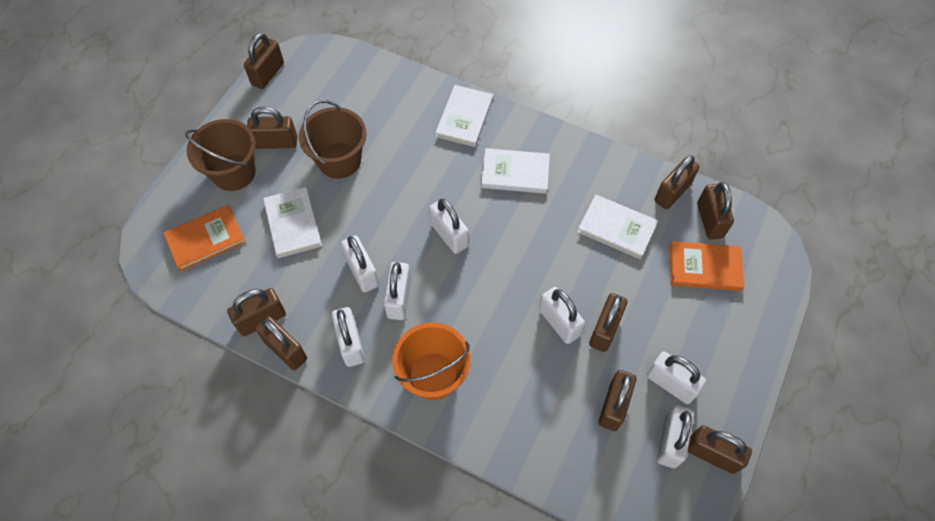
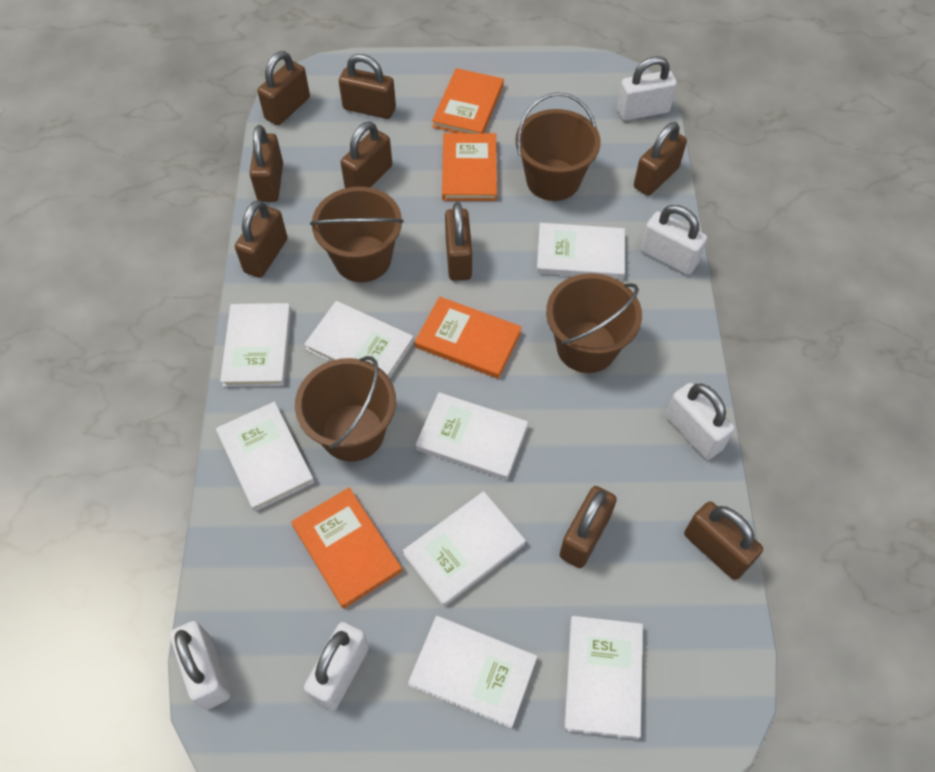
brown bucket: 2 -> 4
orange book: 2 -> 4
orange bucket: 1 -> 0
white book: 4 -> 8
white padlock: 7 -> 5

